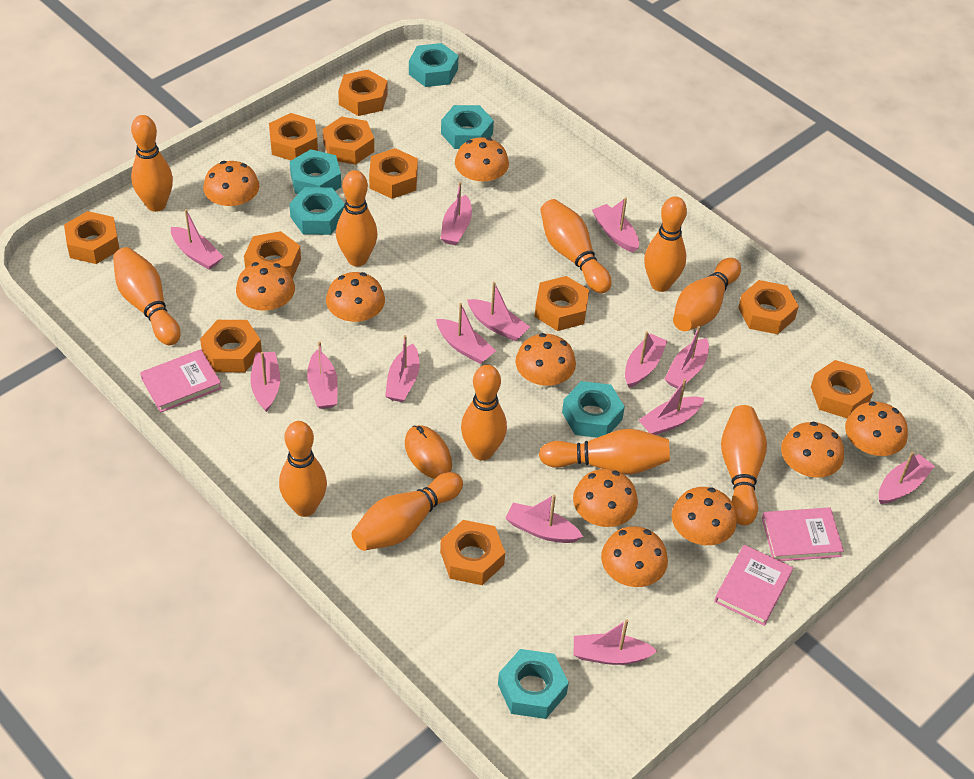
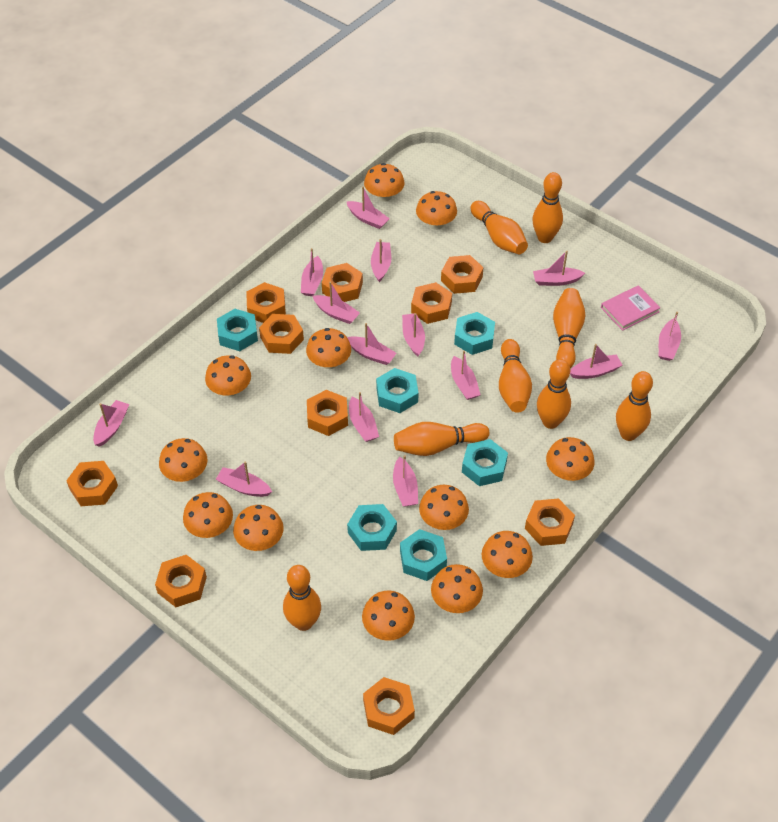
orange bowling pin: 11 -> 8
orange mouse: 1 -> 0
orange mushroom: 10 -> 12
orange nut: 11 -> 10
pink book: 3 -> 1

